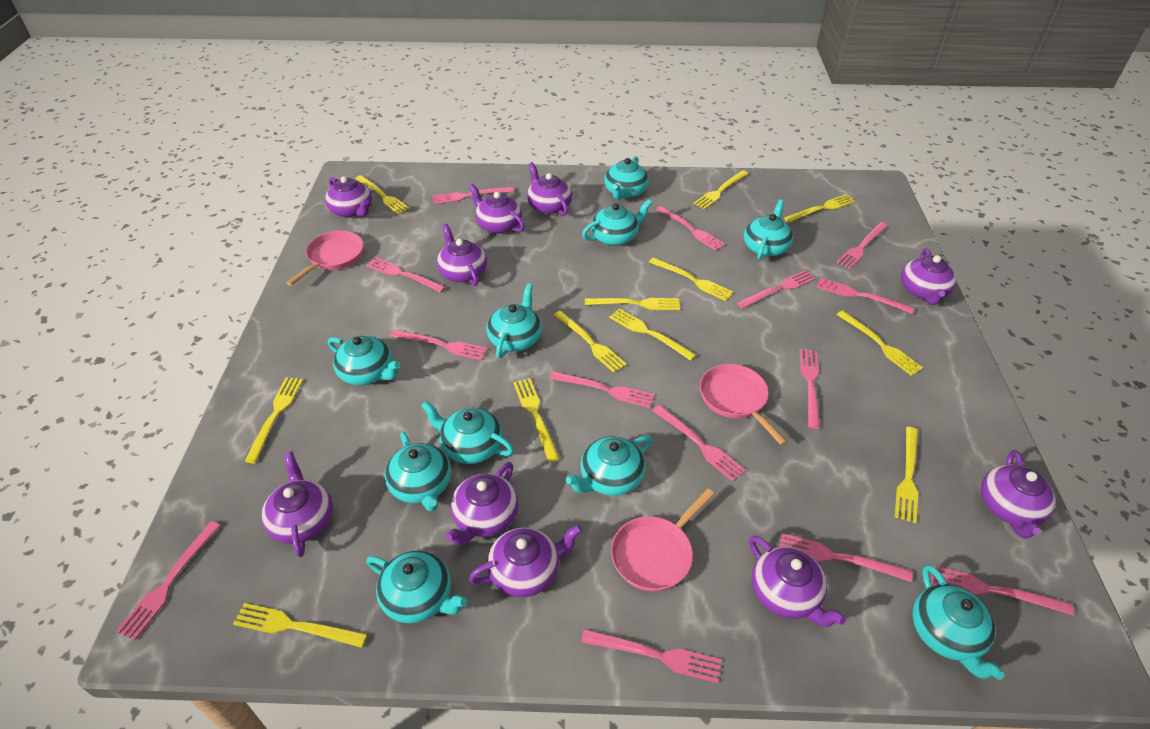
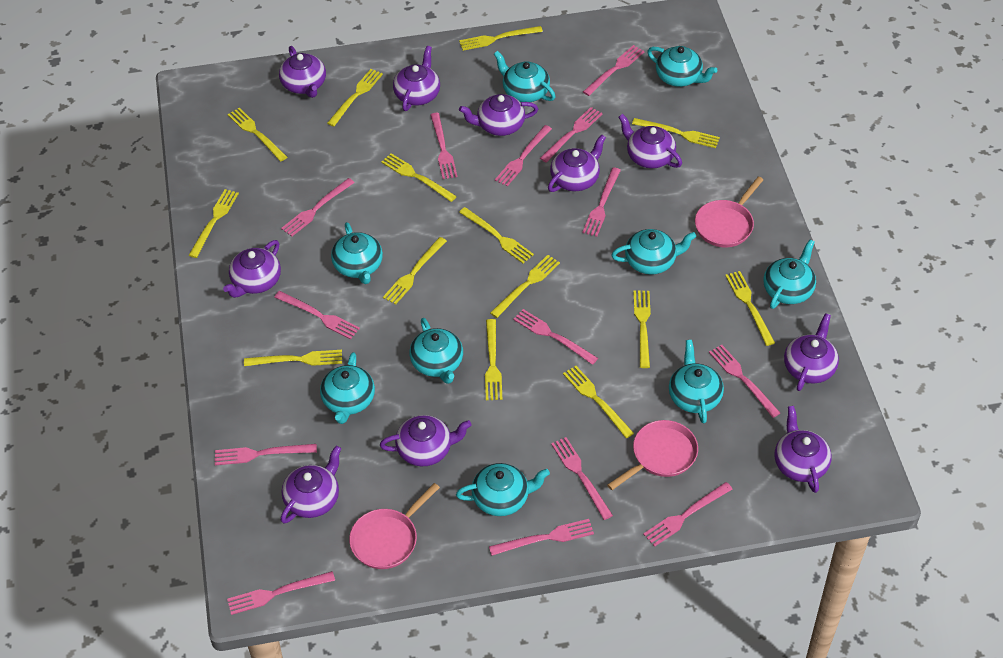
turquoise teapot: 10 -> 9
yellow fork: 12 -> 14

